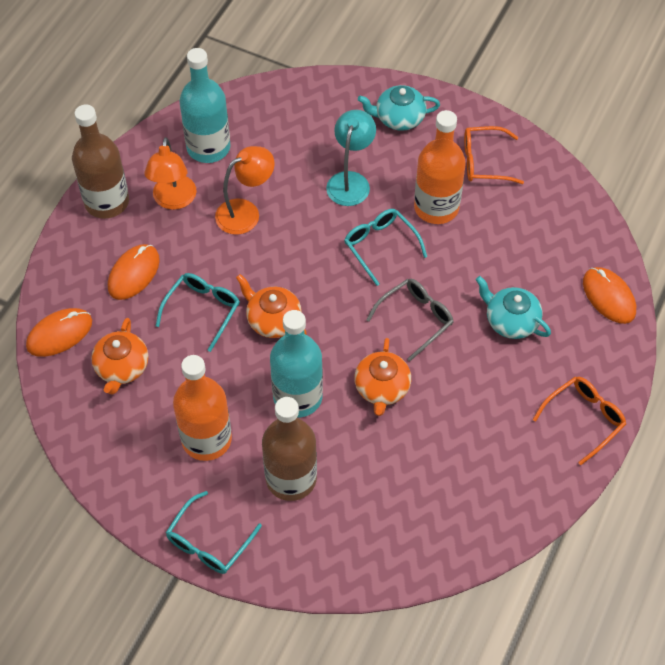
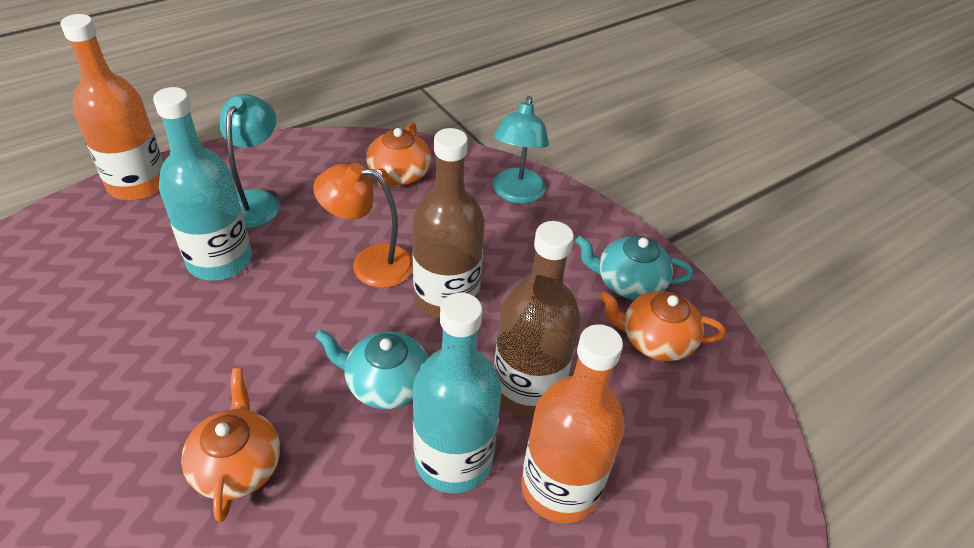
grey glasses: 1 -> 0
orange glasses: 2 -> 0
orange lamp: 2 -> 1
orange mouse: 3 -> 0
turquoise glasses: 3 -> 0
turquoise lamp: 1 -> 2

